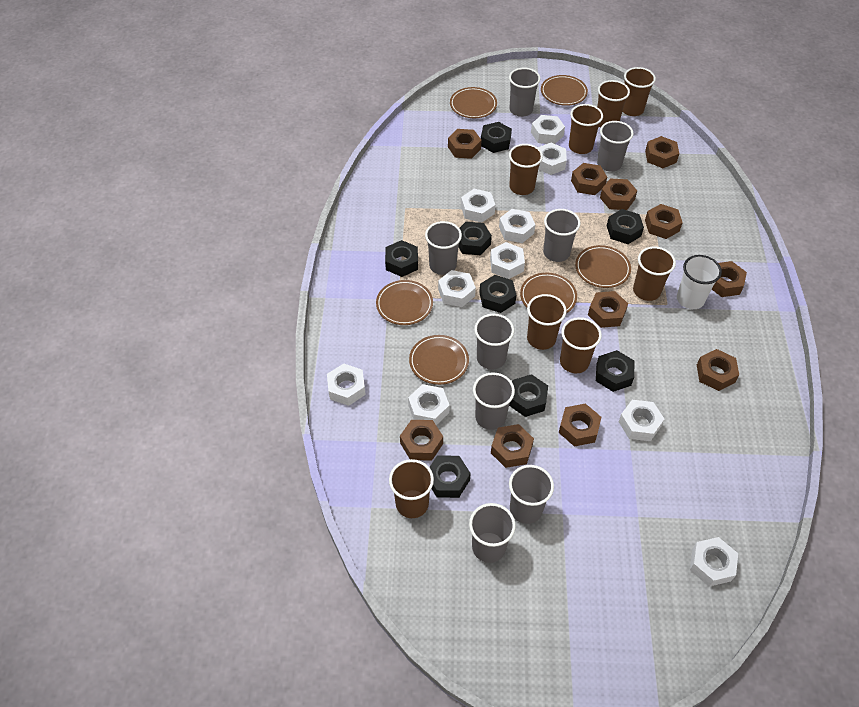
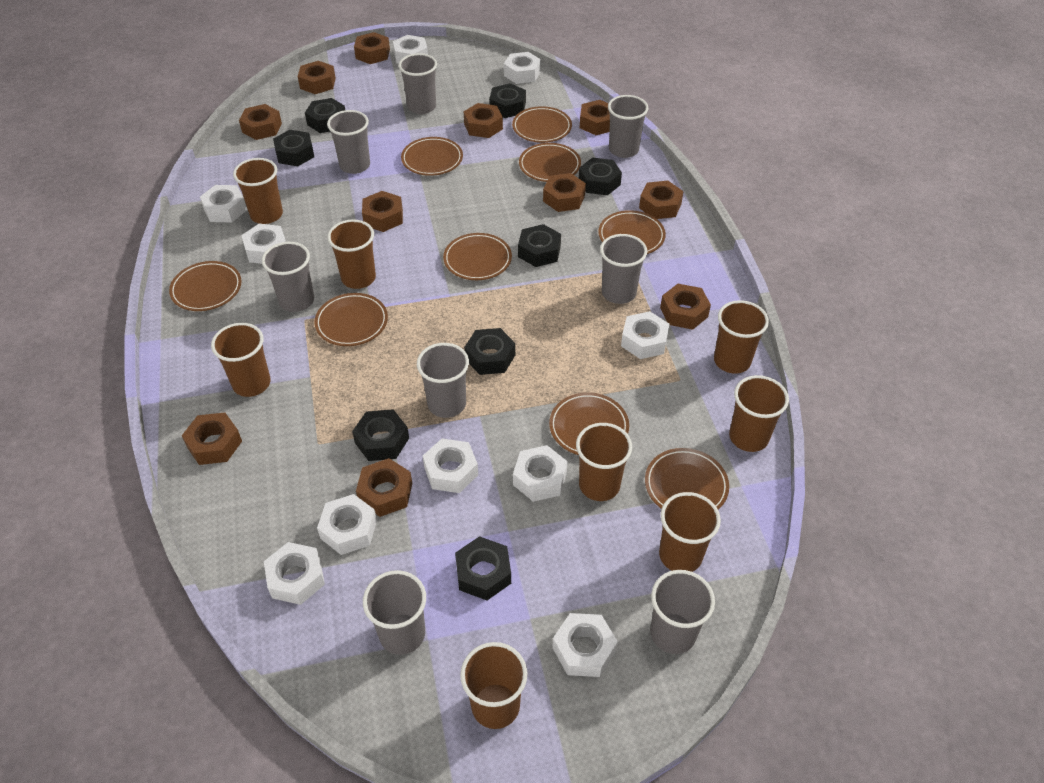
brown plate: 6 -> 9
white cup: 1 -> 0

